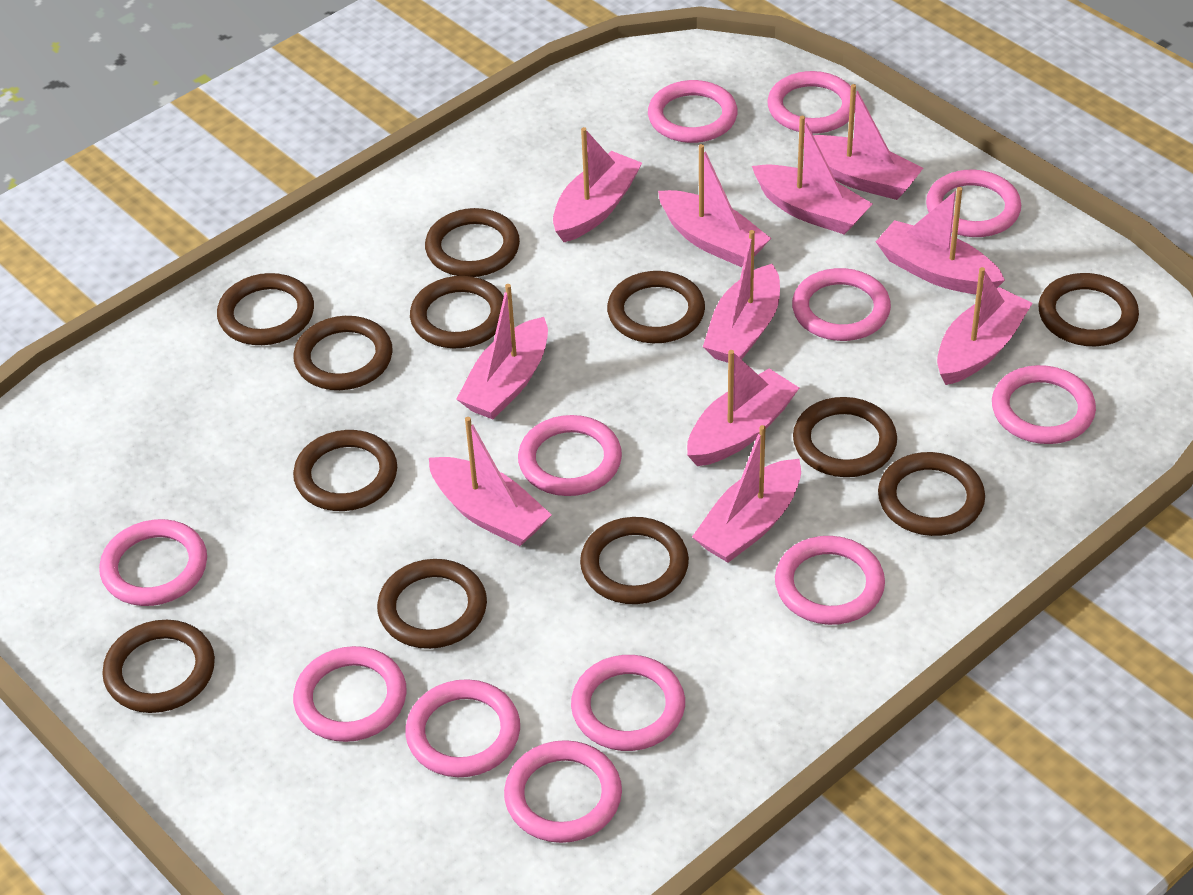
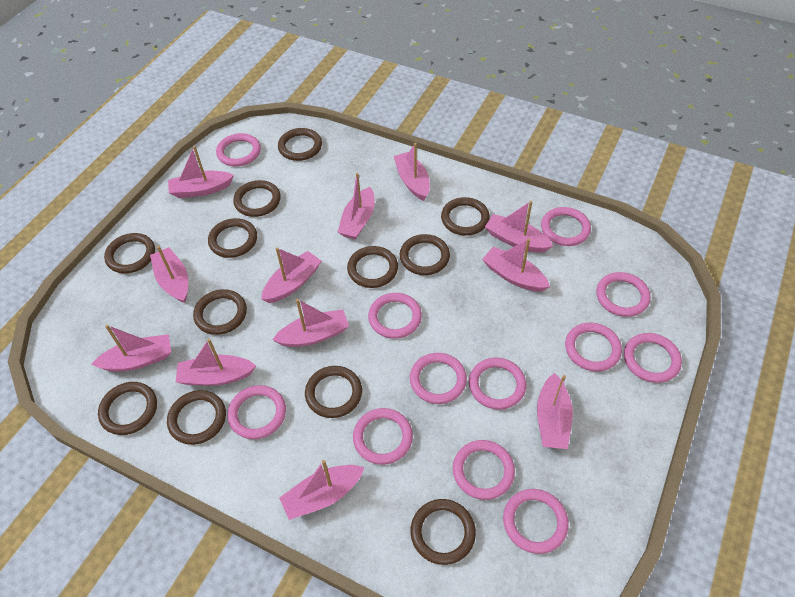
pink boat: 11 -> 12

